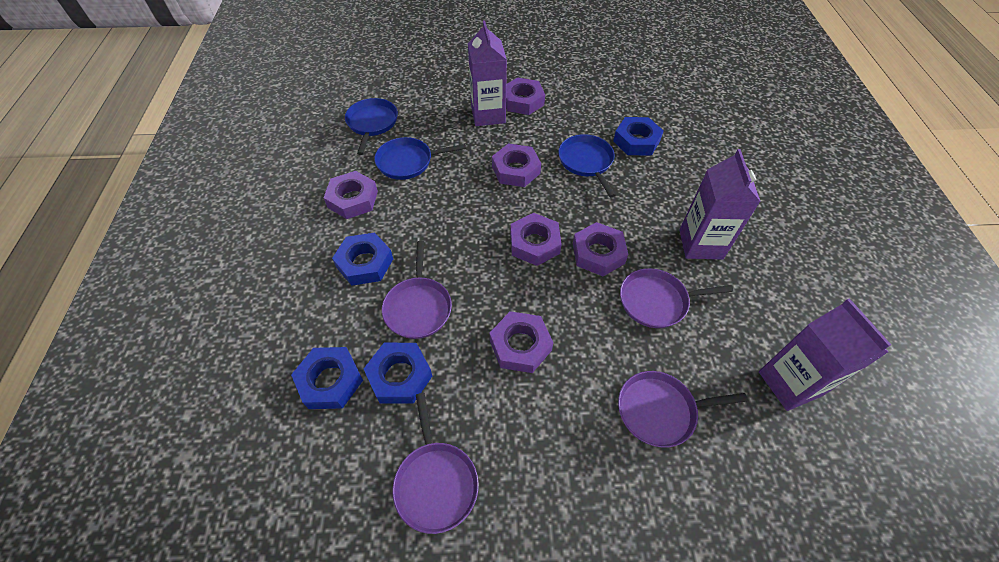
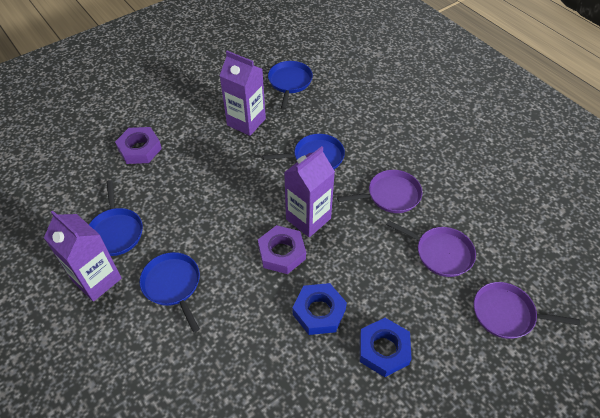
blue nut: 4 -> 2
blue pan: 3 -> 4
purple nut: 6 -> 2
purple pan: 4 -> 3

